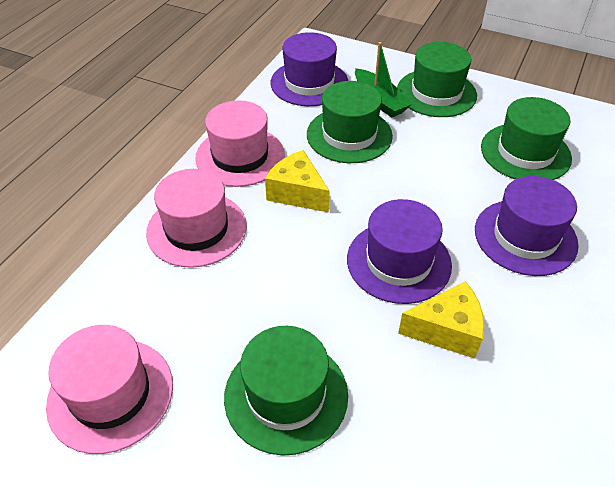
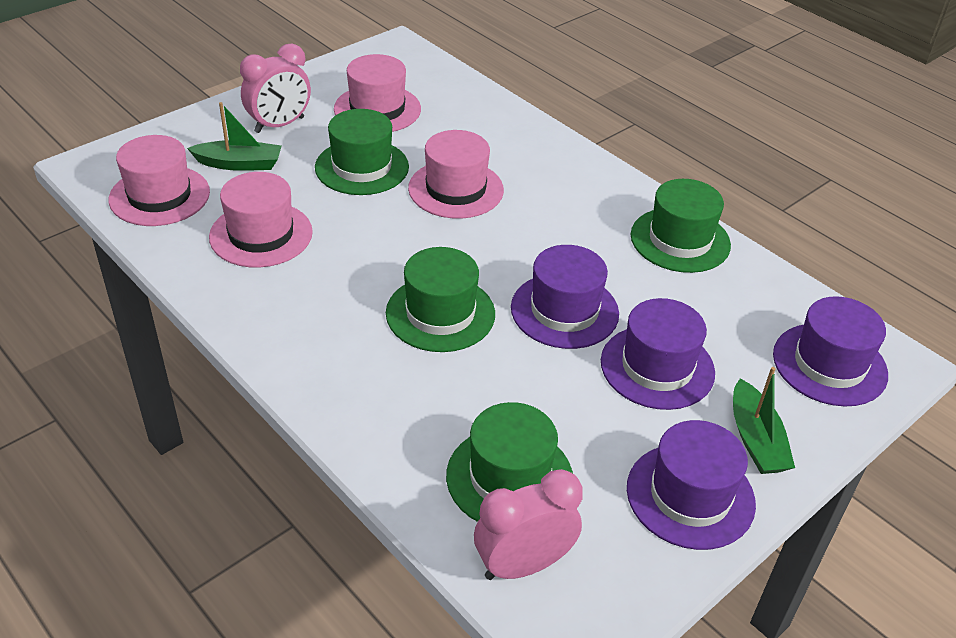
green boat: 1 -> 2
pink clock: 0 -> 2
pink hat: 3 -> 4
purple hat: 3 -> 4
yellow cheese: 2 -> 0

